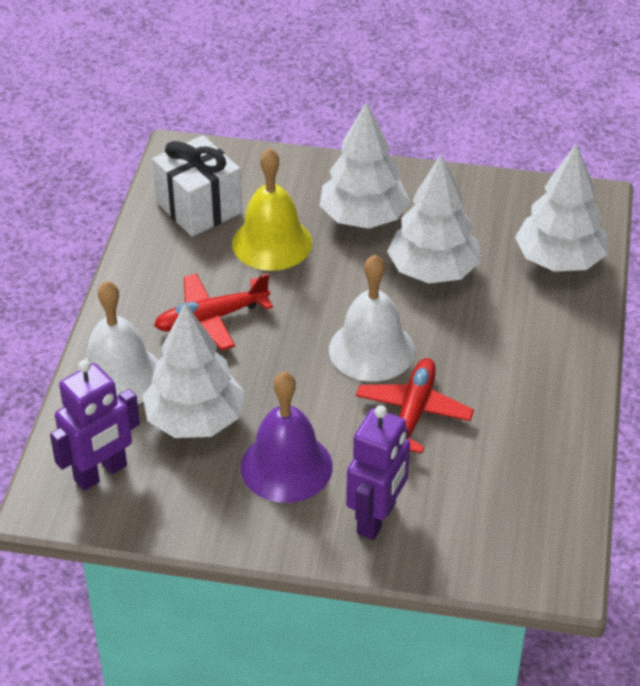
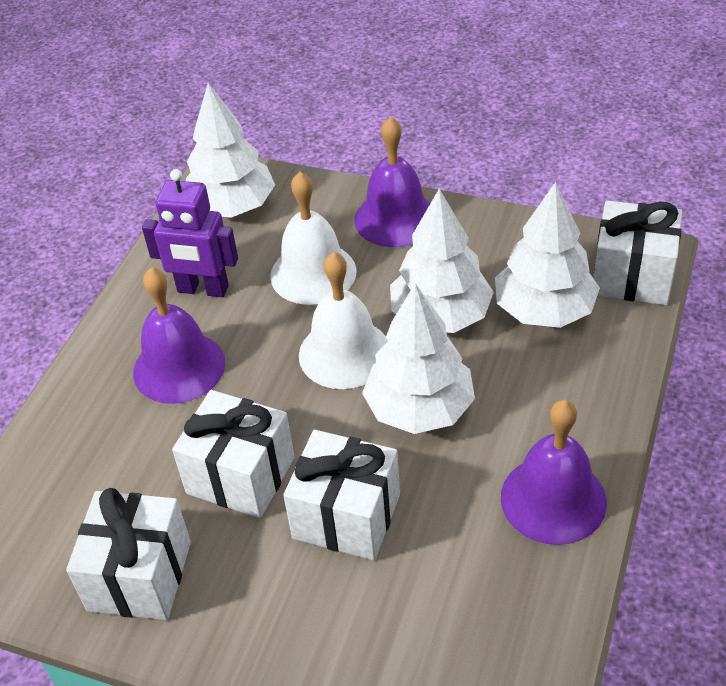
purple bell: 1 -> 3
purple robot: 2 -> 1
red plane: 2 -> 0
white gift: 1 -> 4
yellow bell: 1 -> 0

